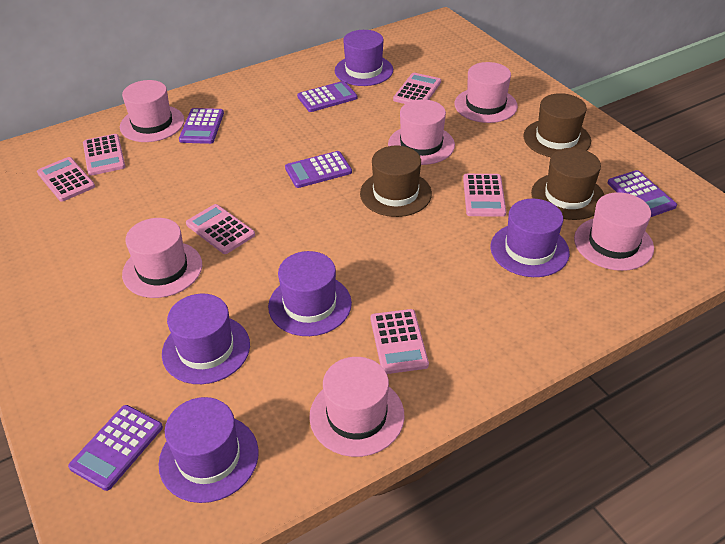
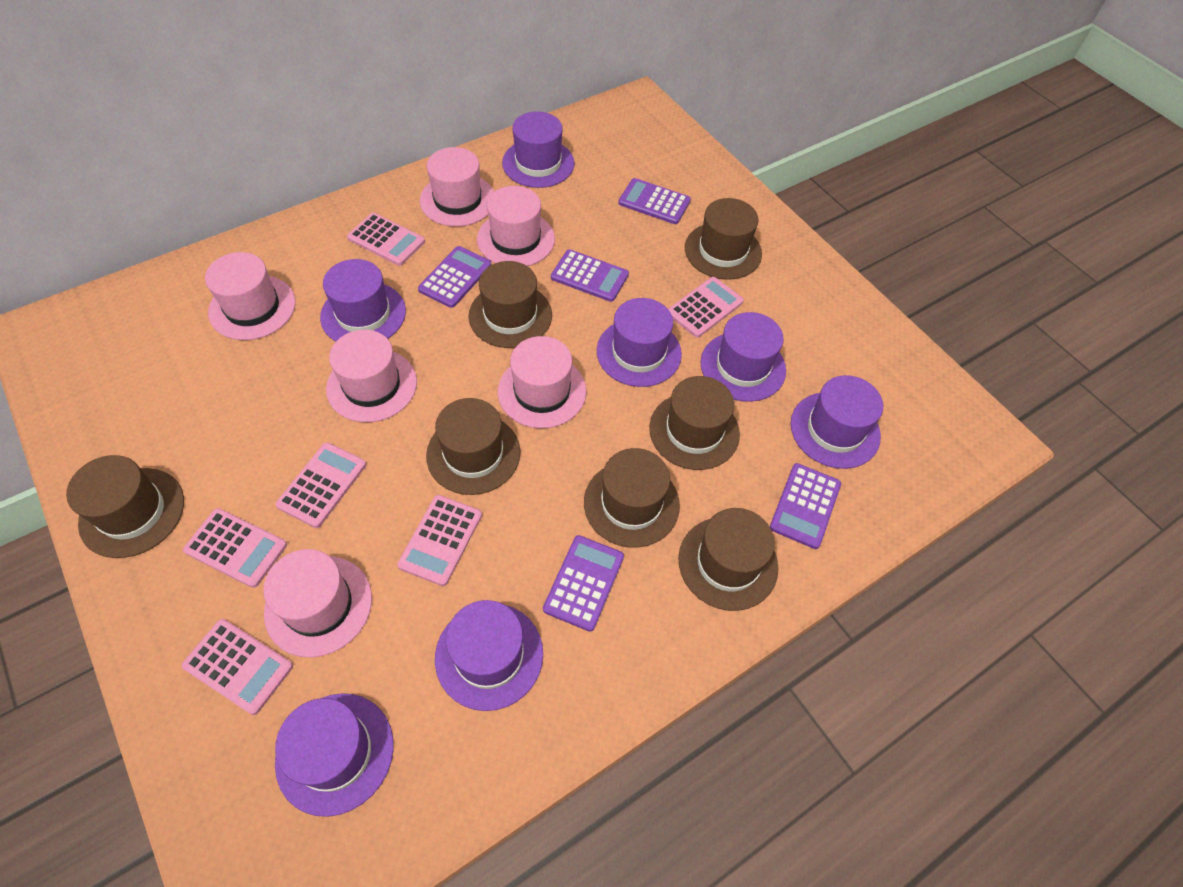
brown hat: 3 -> 7
purple hat: 5 -> 7

